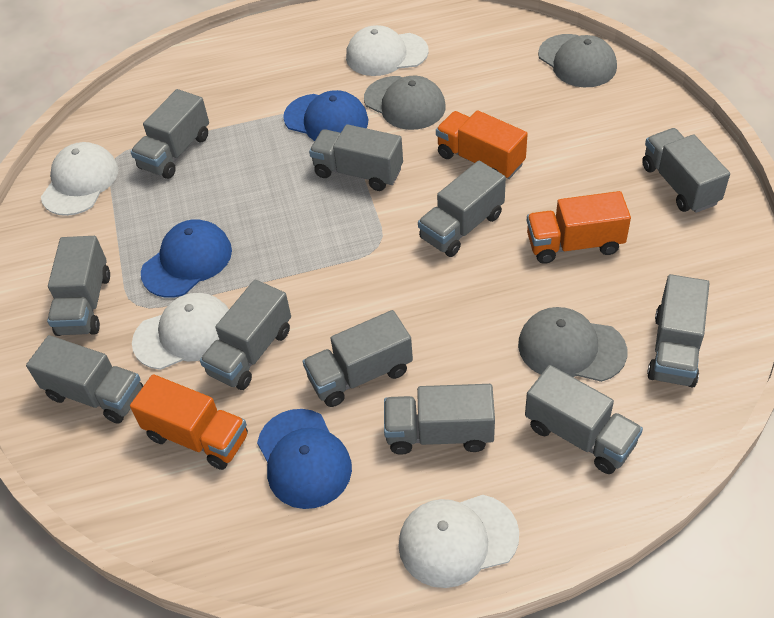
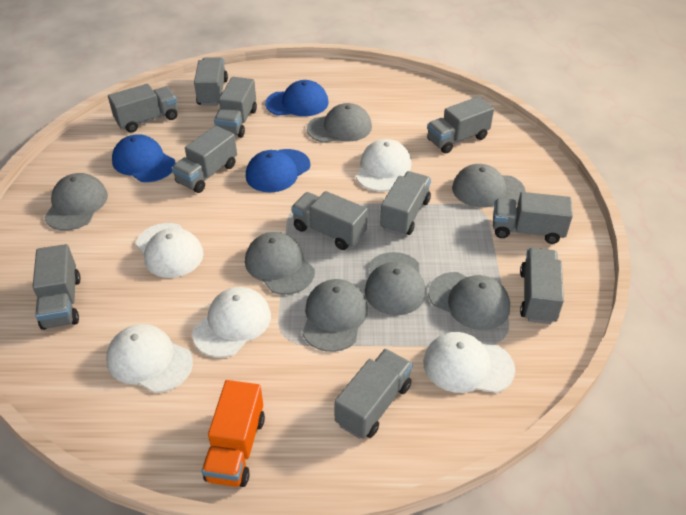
grey cap: 3 -> 7
orange truck: 3 -> 1
white cap: 4 -> 5

